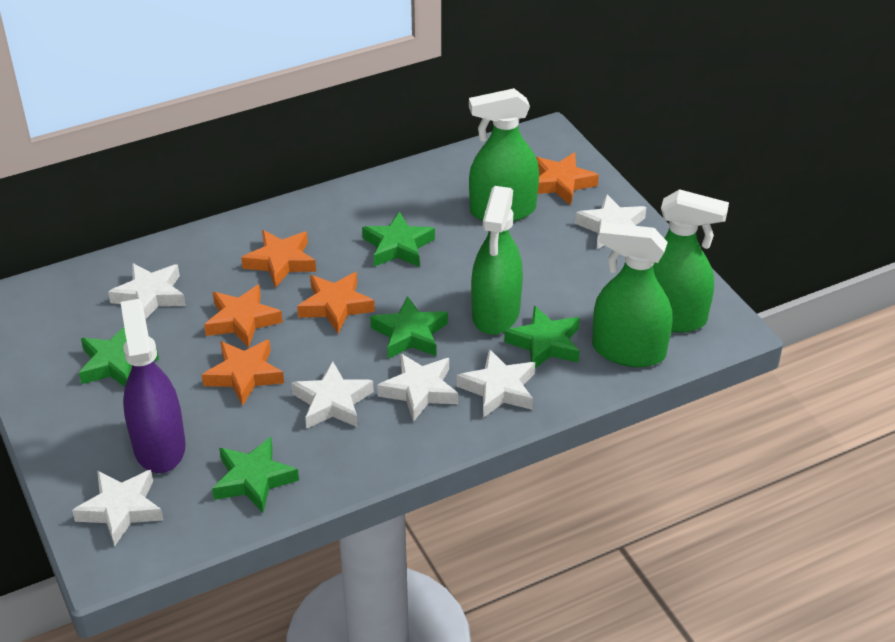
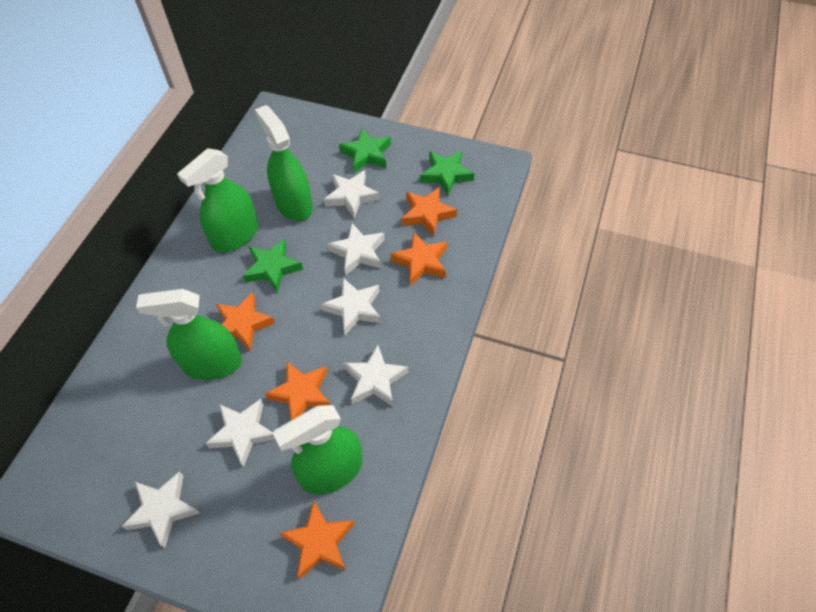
green star: 5 -> 3
purple spray bottle: 1 -> 0

